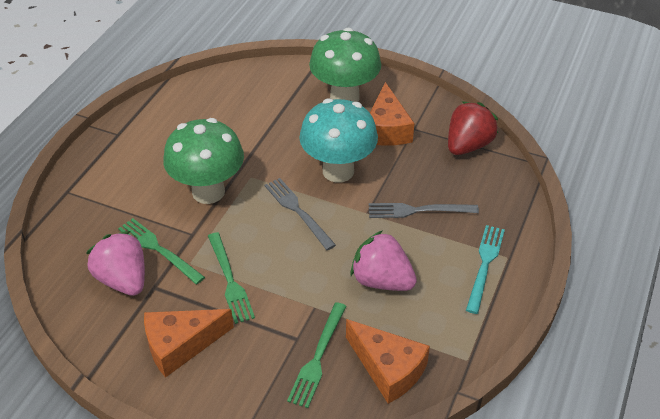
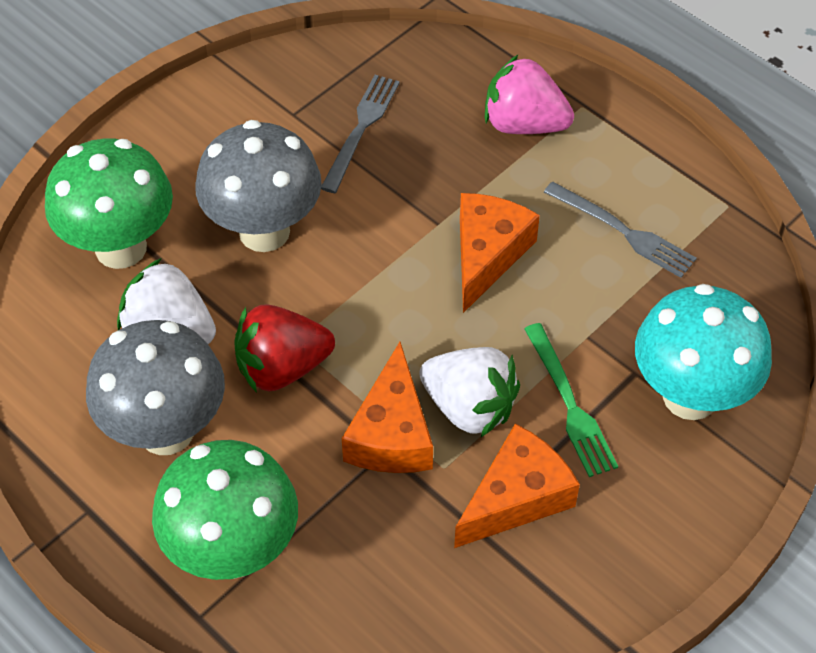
green fork: 3 -> 1
grey mushroom: 0 -> 2
pink strawberry: 2 -> 1
turquoise fork: 1 -> 0
white strawberry: 0 -> 2

